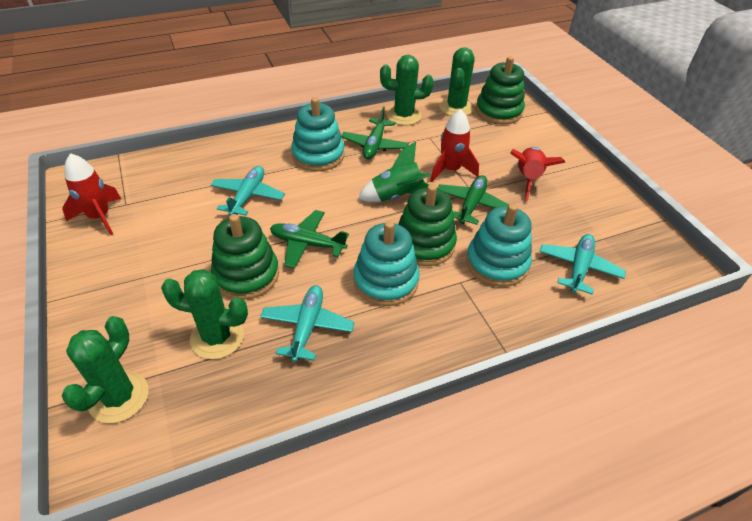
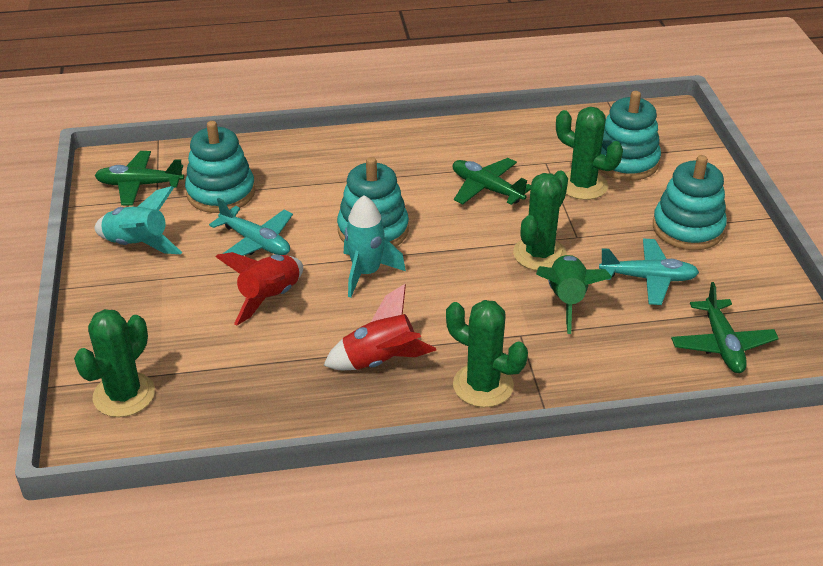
green stacking toy: 3 -> 0
red rocket: 3 -> 2
turquoise plane: 3 -> 2
turquoise rocket: 0 -> 2
turquoise stacking toy: 3 -> 4

